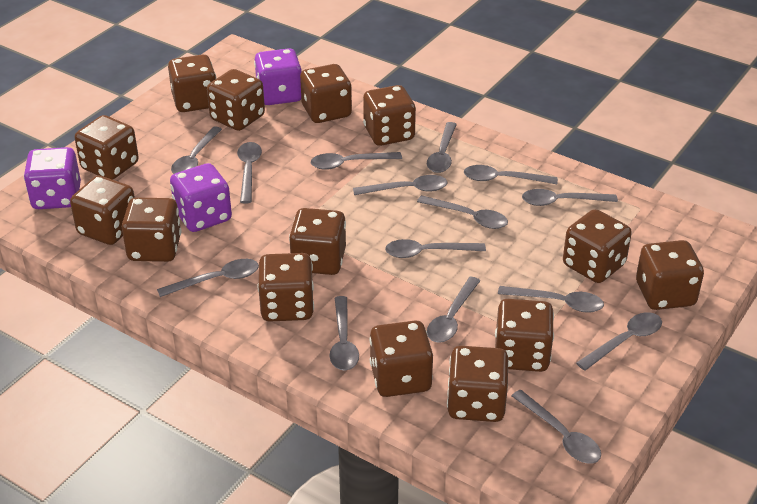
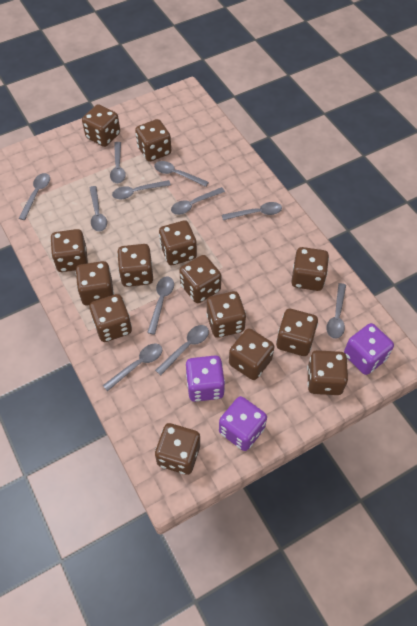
grey spoon: 15 -> 11

